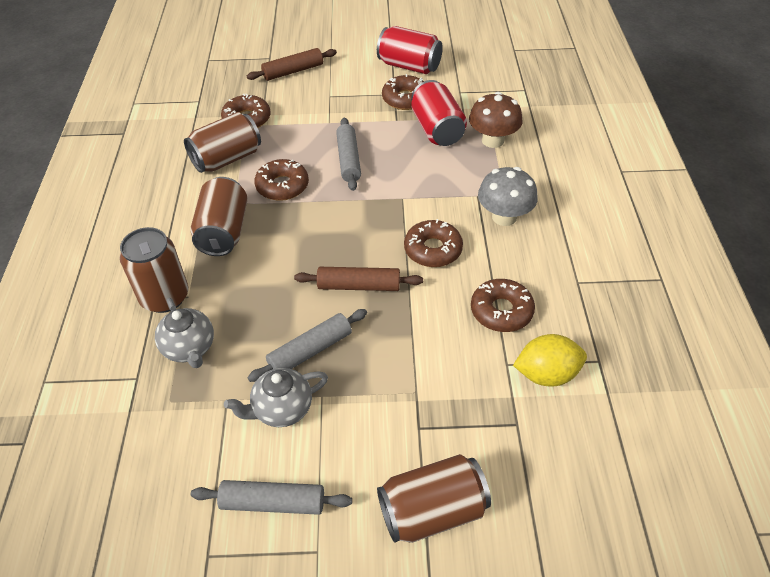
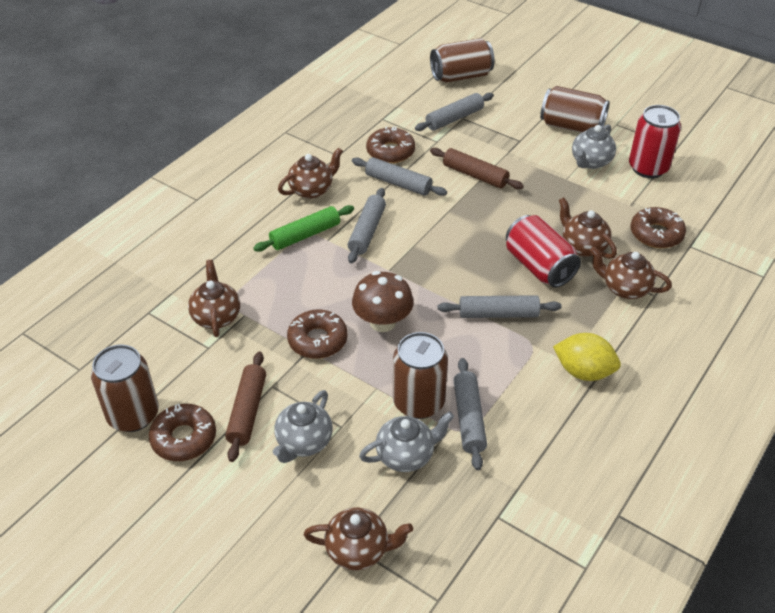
brown donut: 5 -> 4
brown teapot: 0 -> 5
green rolling pin: 0 -> 1
grey mushroom: 1 -> 0
grey rolling pin: 3 -> 5
grey teapot: 2 -> 3

